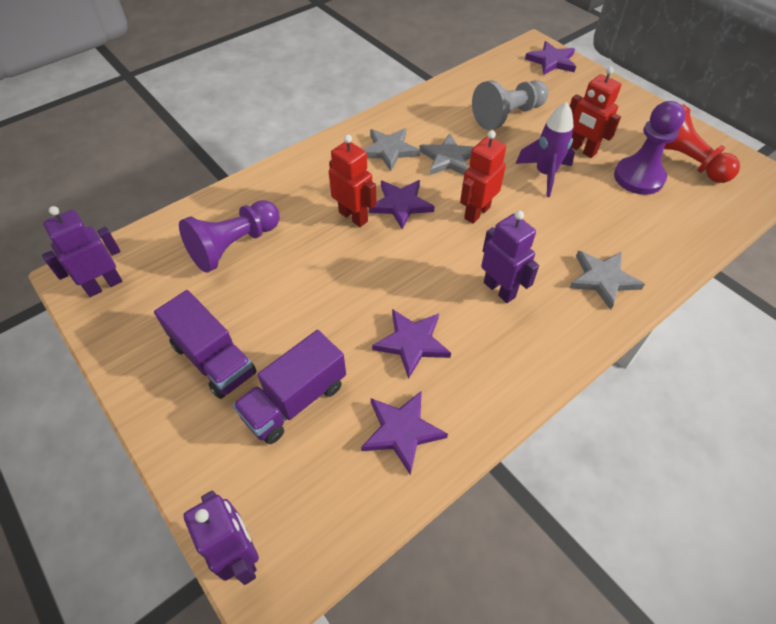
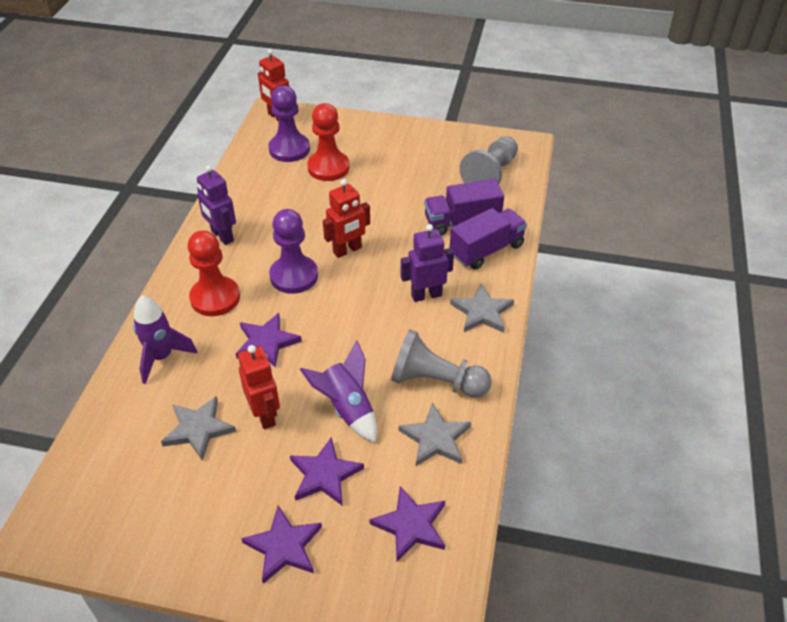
grey pawn: 1 -> 2
purple robot: 3 -> 2
purple rocket: 1 -> 2
red pawn: 1 -> 2

